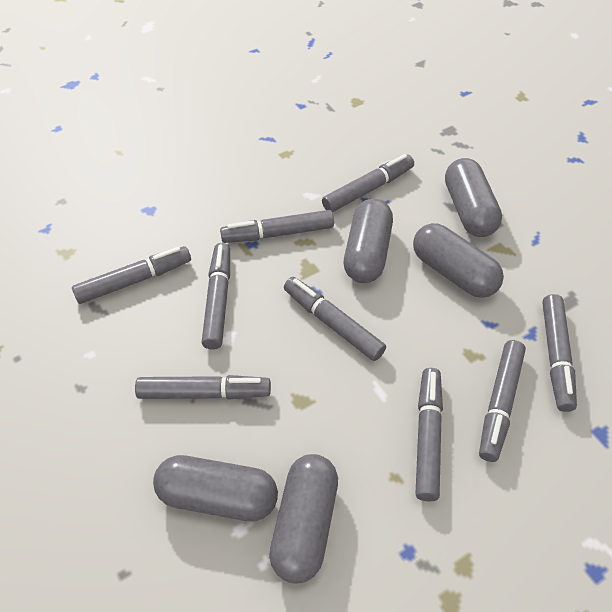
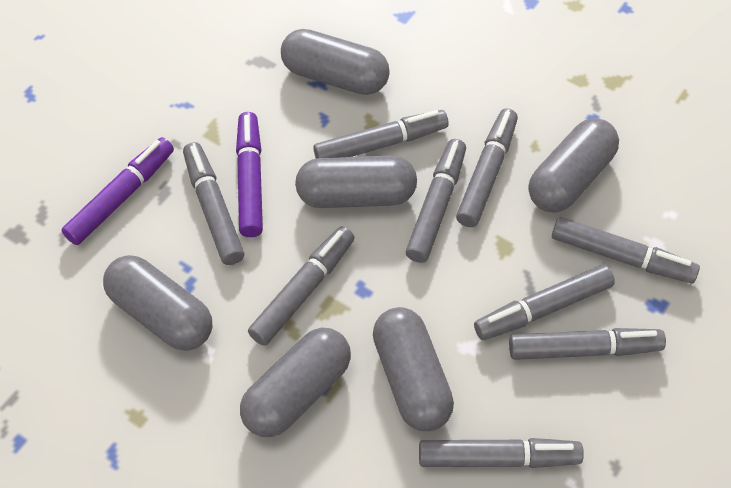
grey capsule: 5 -> 6
purple marker: 0 -> 2

